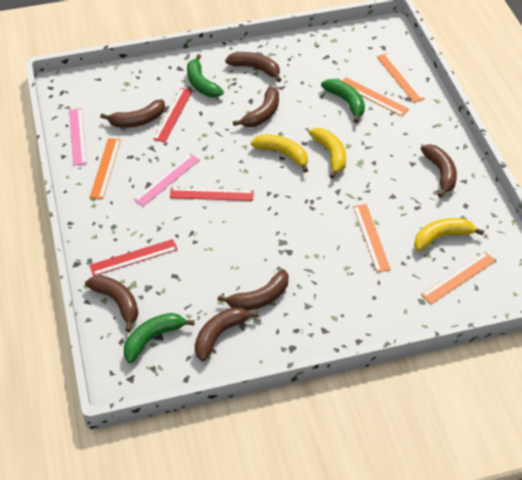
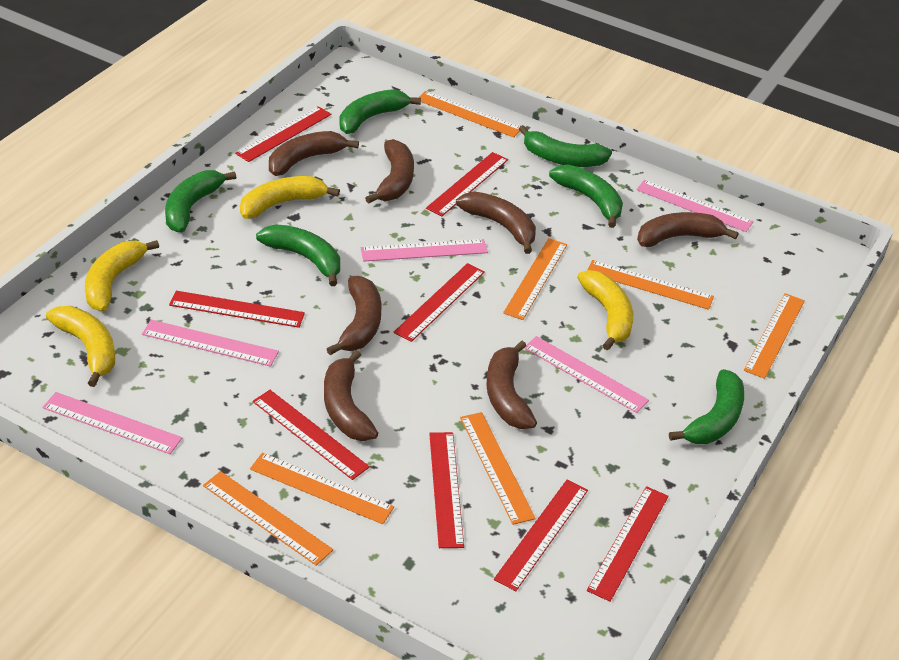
green banana: 3 -> 6
orange ruler: 5 -> 7
pink ruler: 2 -> 5
red ruler: 3 -> 8
yellow banana: 3 -> 4

